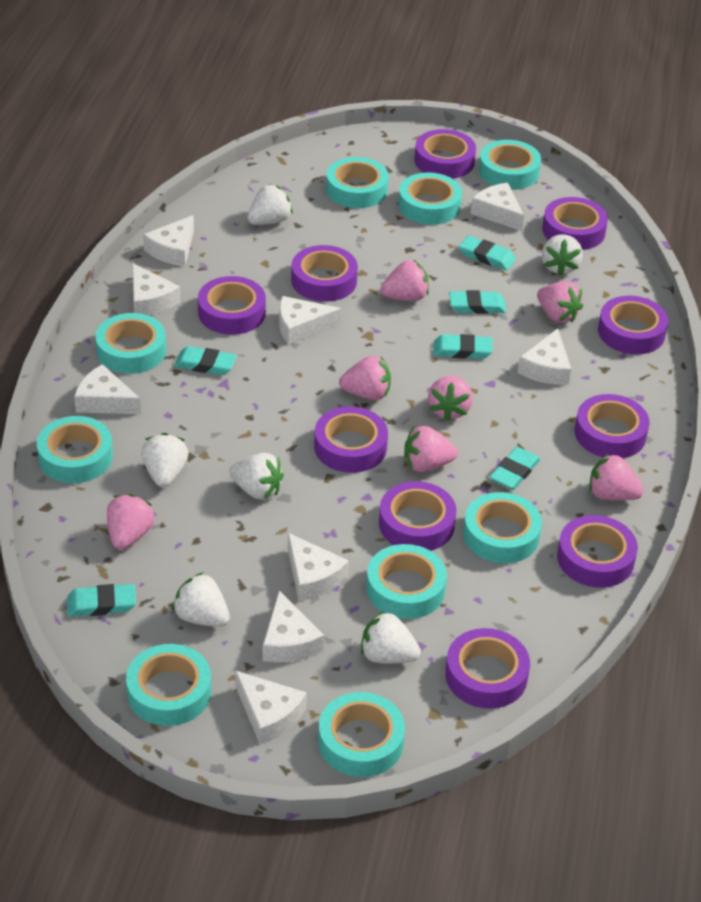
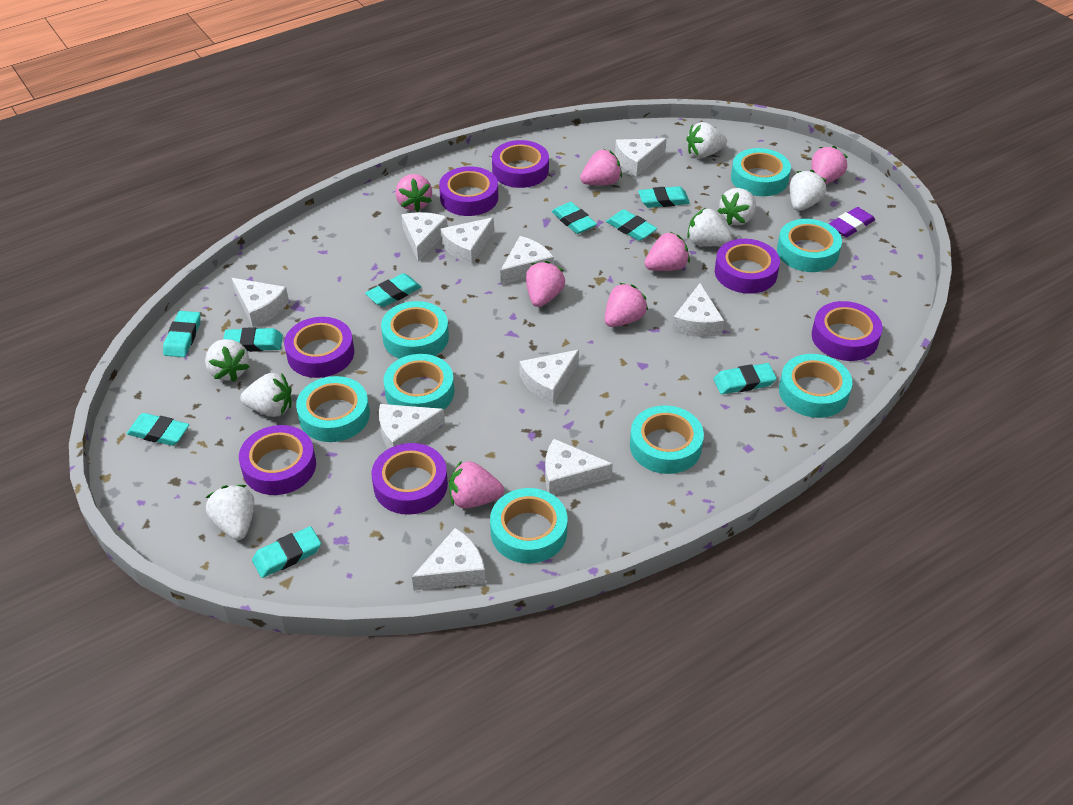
purple eraser: 0 -> 1
purple tape: 10 -> 7
turquoise eraser: 6 -> 9
turquoise tape: 9 -> 8
white cheese: 9 -> 10
white strawberry: 6 -> 7

